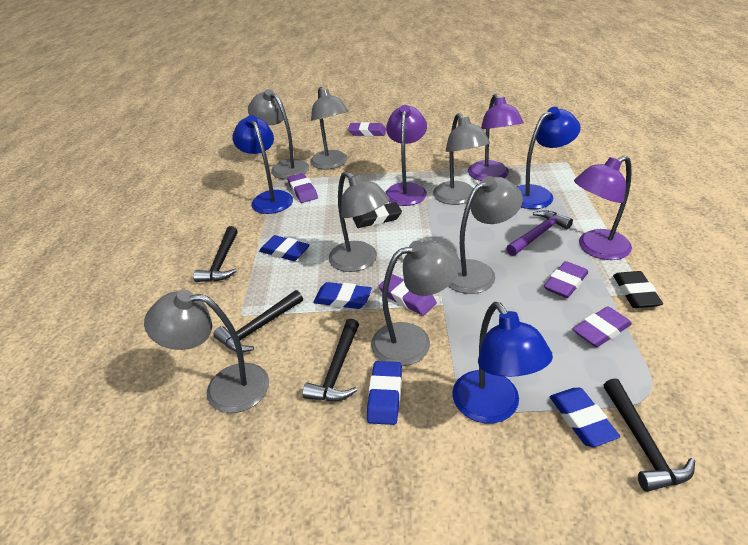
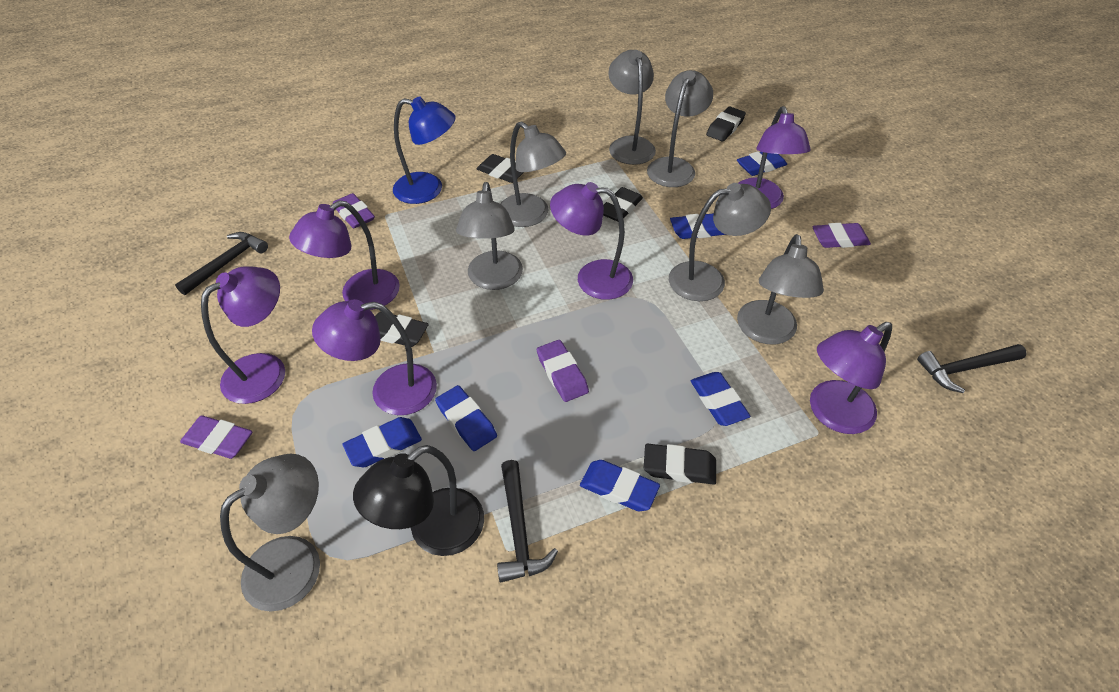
black eraser: 2 -> 5
black hammer: 4 -> 3
black lamp: 0 -> 1
blue eraser: 4 -> 6
blue lamp: 3 -> 1
purple eraser: 5 -> 4
purple hammer: 1 -> 0
purple lamp: 3 -> 6

